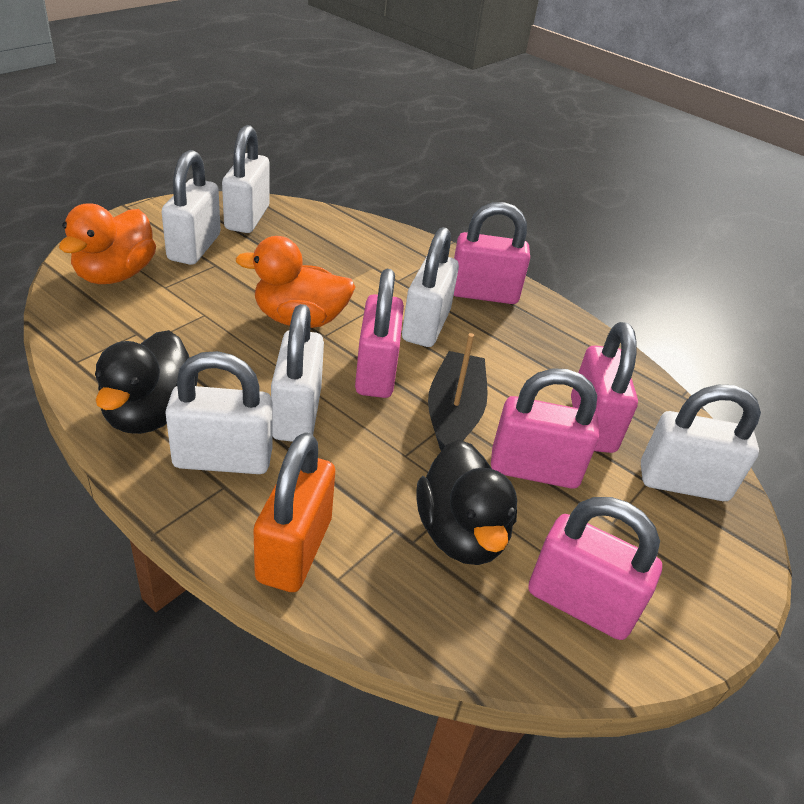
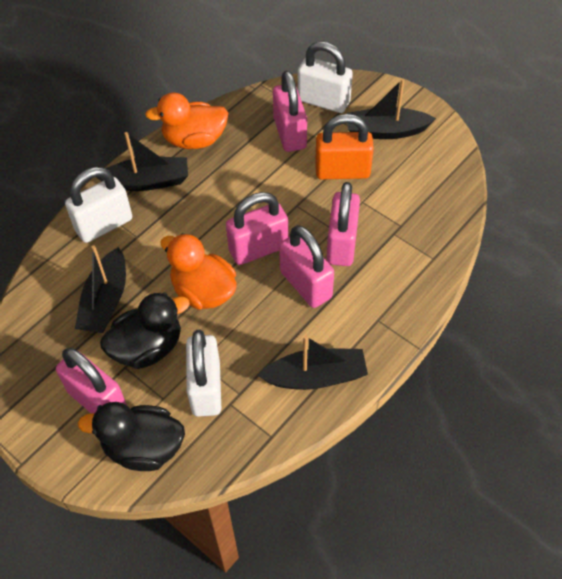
black boat: 1 -> 4
white padlock: 6 -> 3

